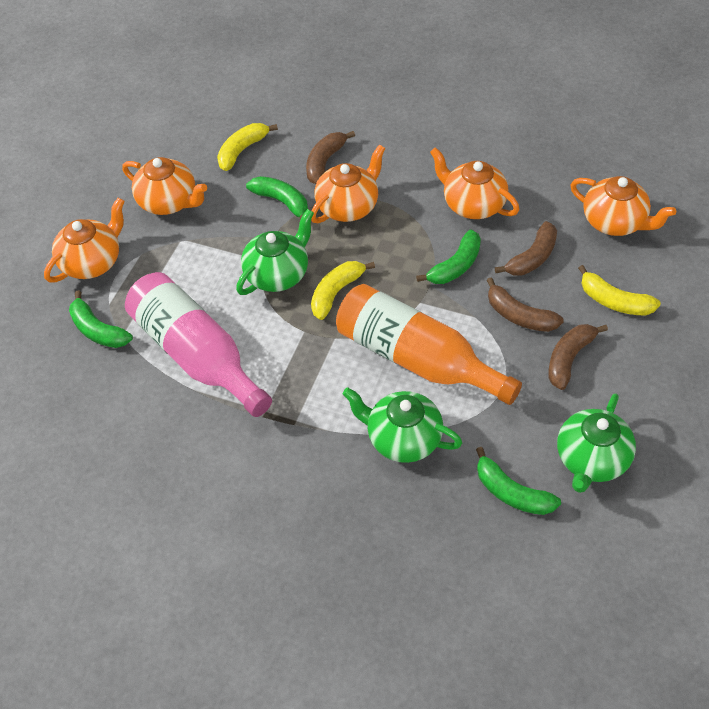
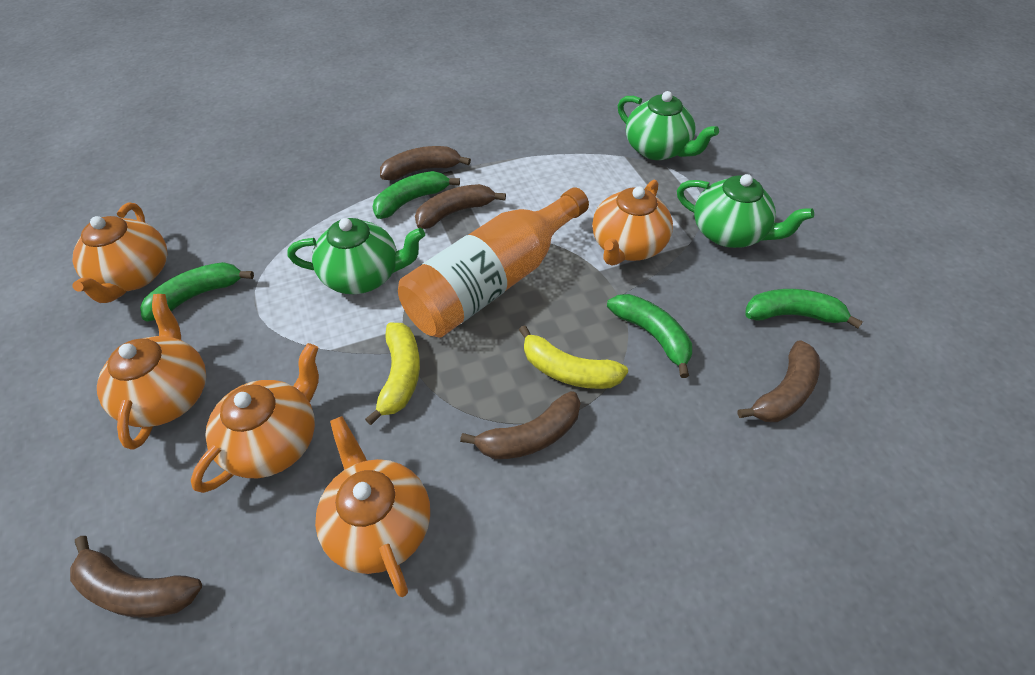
brown banana: 4 -> 5
pink bottle: 1 -> 0
yellow banana: 3 -> 2

